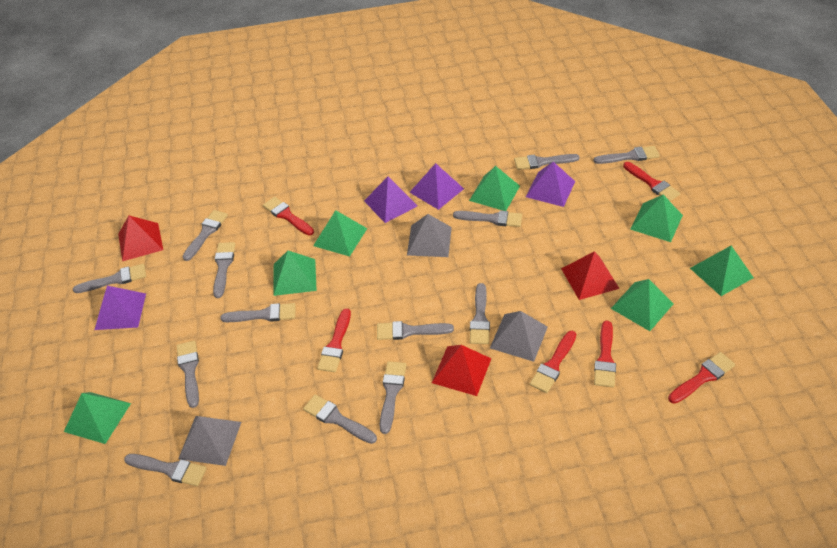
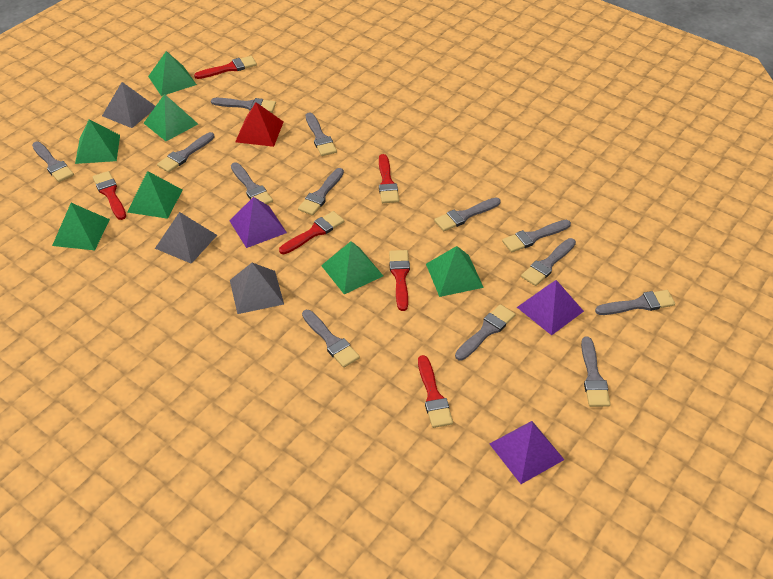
purple pyramid: 4 -> 3
red pyramid: 3 -> 1

